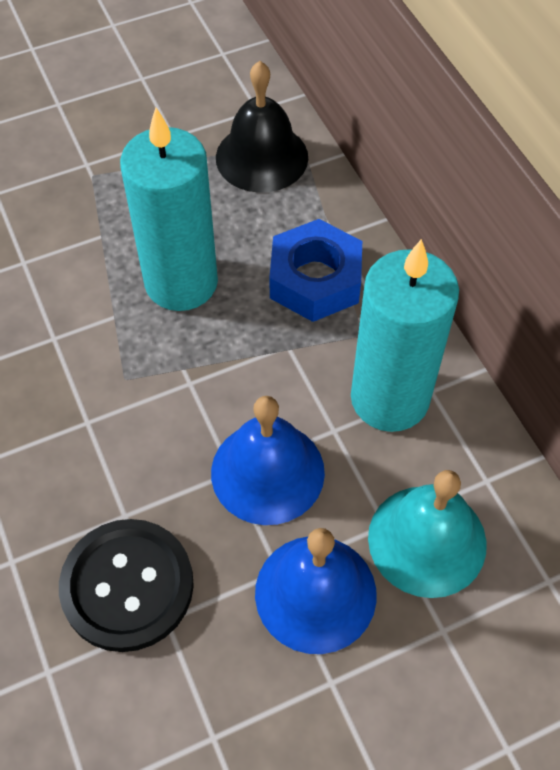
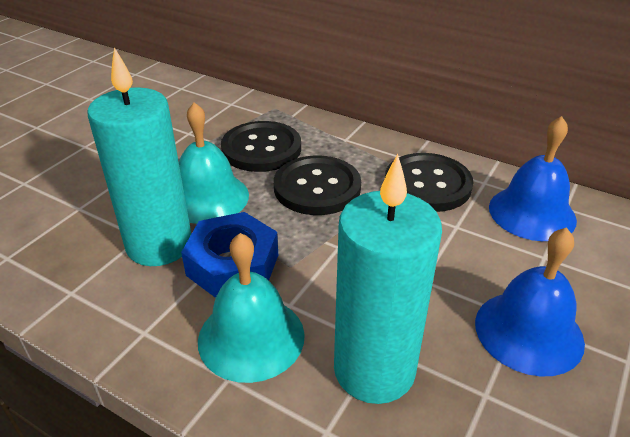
black bell: 1 -> 0
black button: 1 -> 3
turquoise bell: 1 -> 2

